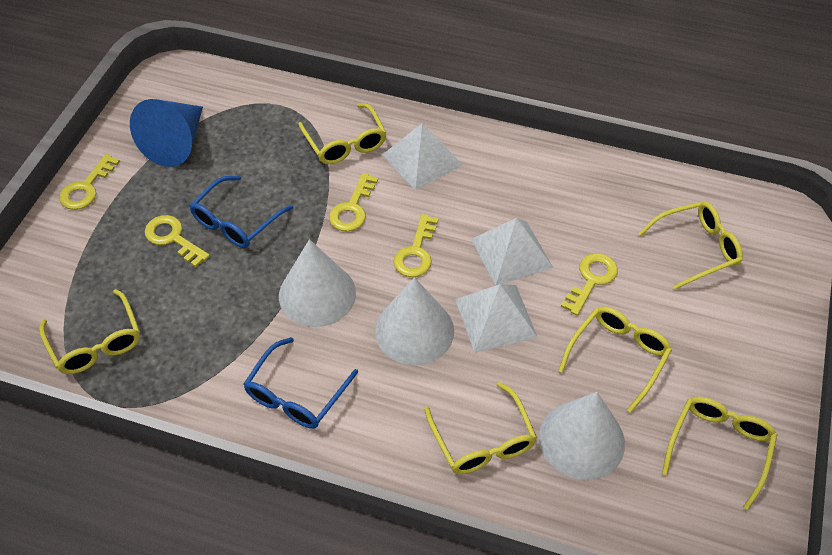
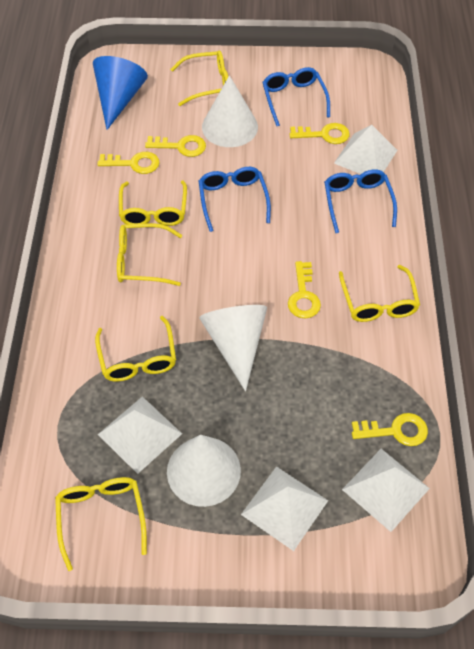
blue glasses: 2 -> 3
white pyramid: 3 -> 4

